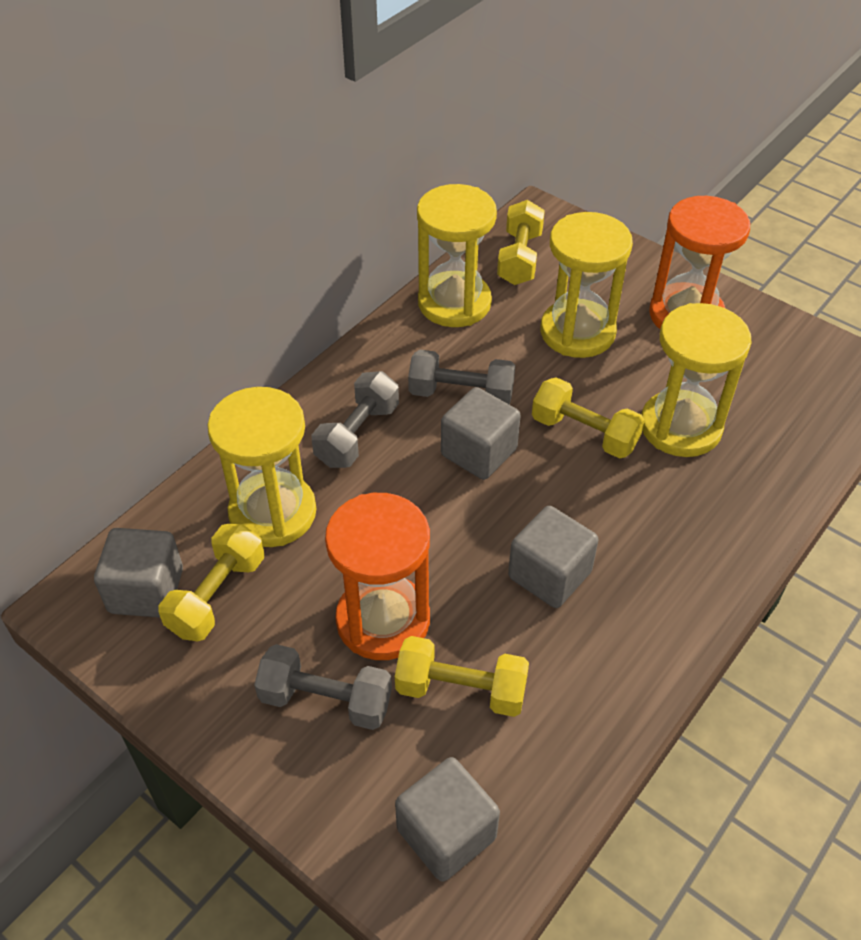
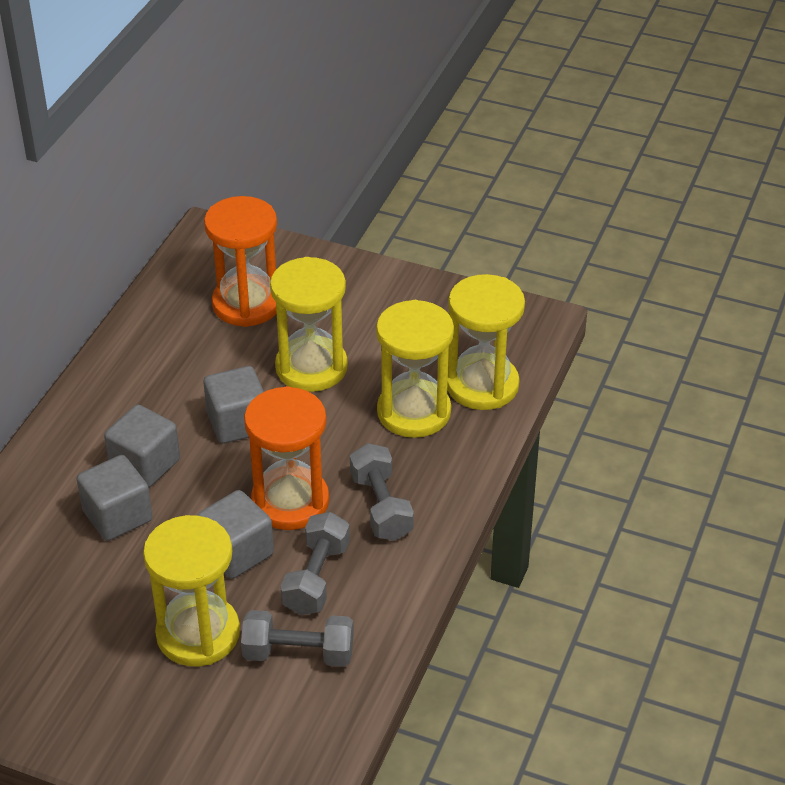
yellow dumbbell: 4 -> 0

